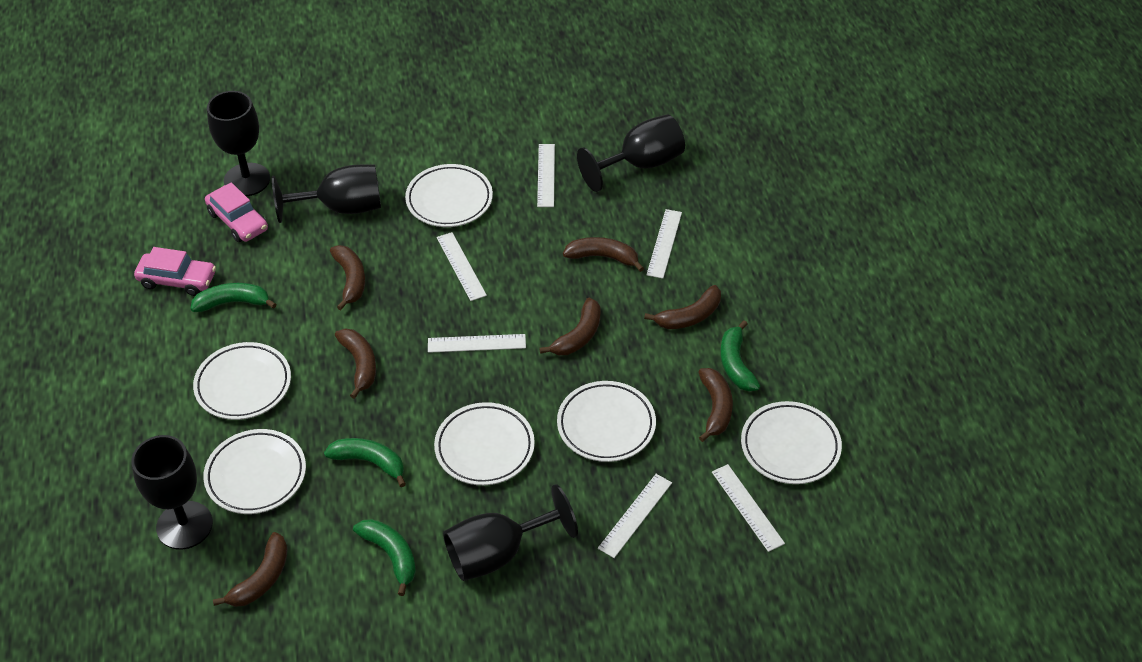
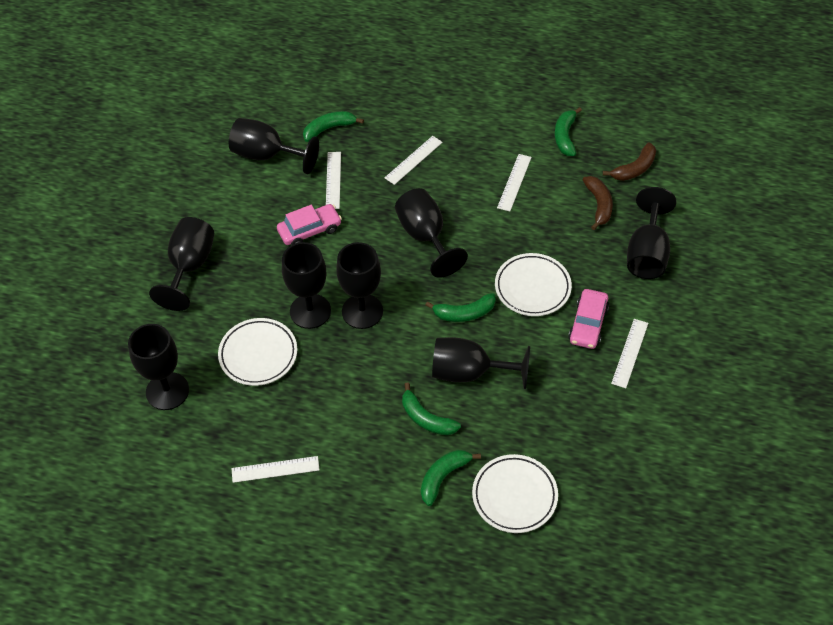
black goblet: 5 -> 8
brown banana: 7 -> 2
green banana: 4 -> 5
white plate: 6 -> 3
white ruler: 6 -> 5

